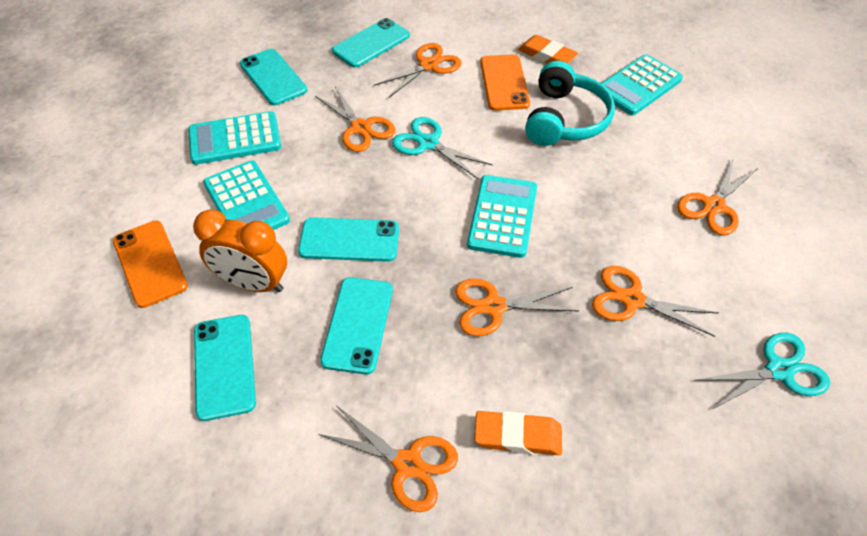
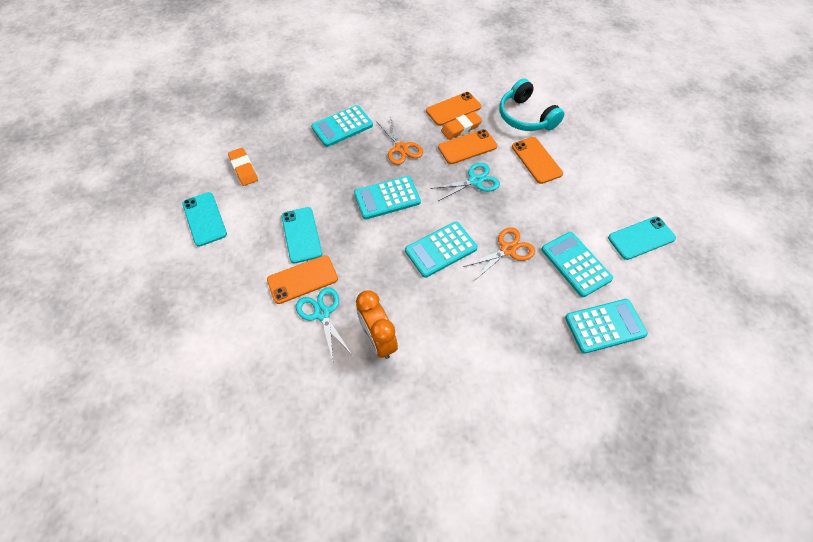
orange phone: 2 -> 4
orange scissors: 6 -> 2
turquoise calculator: 4 -> 5
turquoise phone: 5 -> 3

